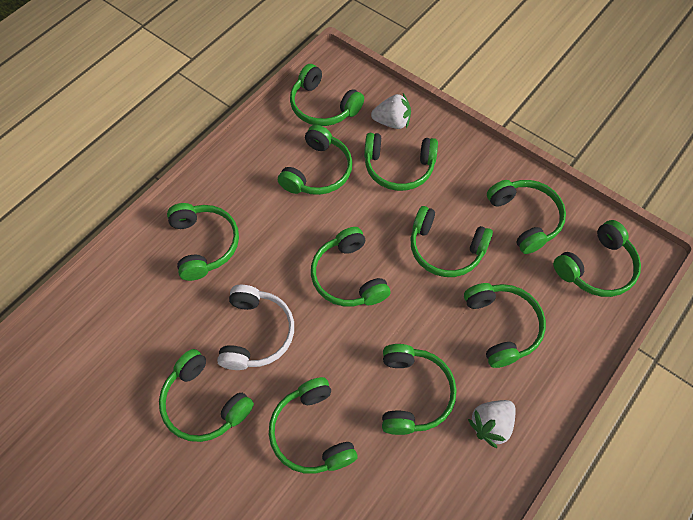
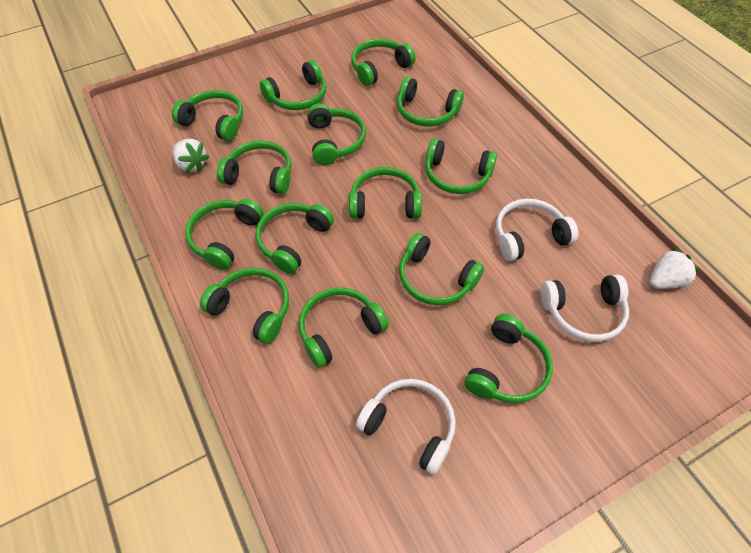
green headphones: 12 -> 14
white headphones: 1 -> 3

